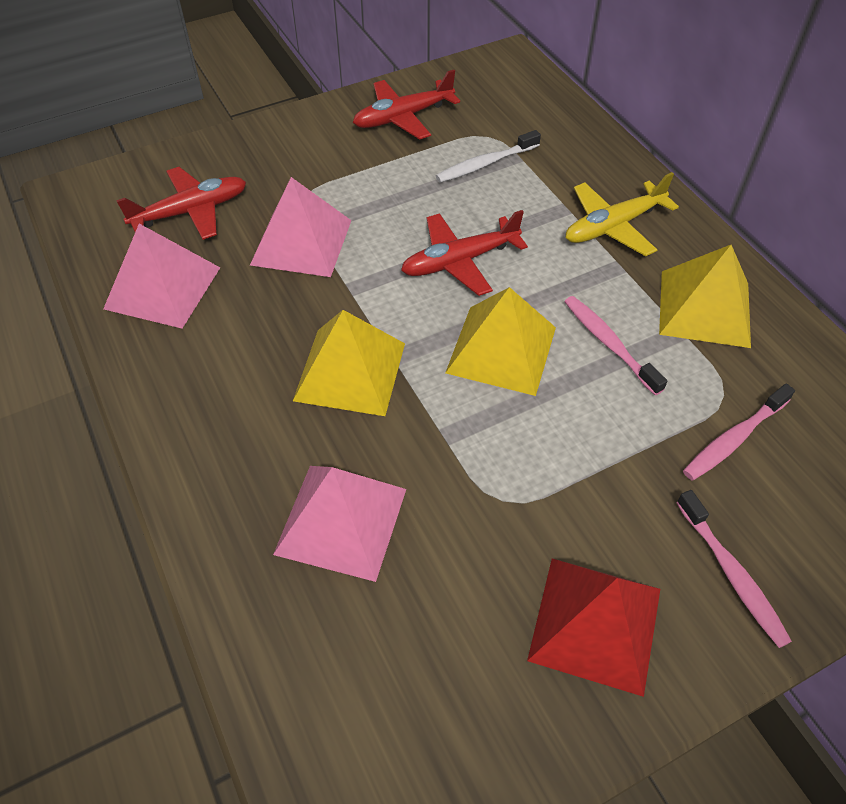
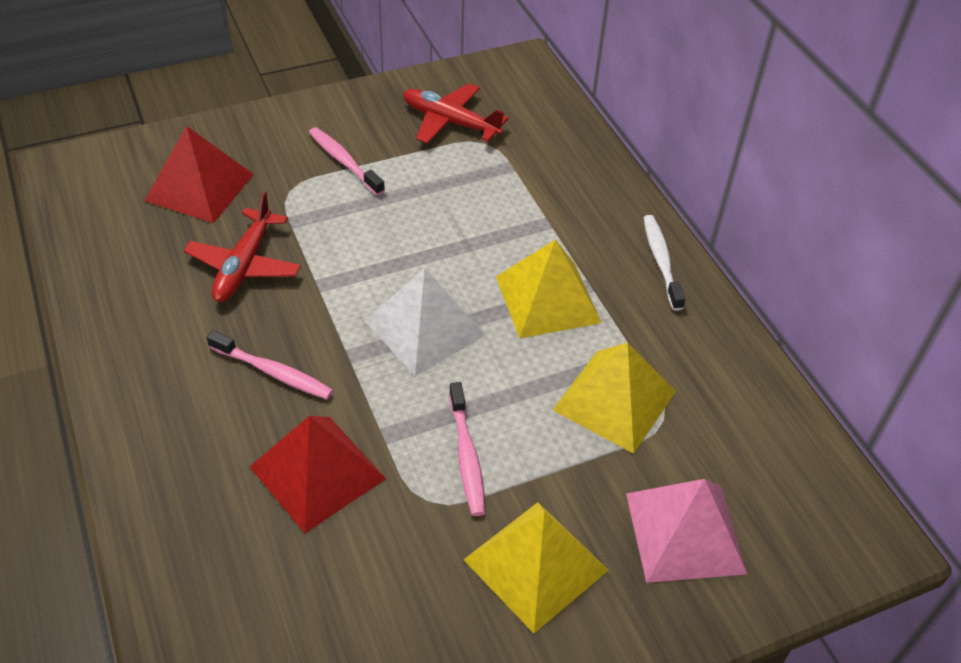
pink pyramid: 3 -> 1
red plane: 3 -> 2
red pyramid: 1 -> 2
white pyramid: 0 -> 1
yellow plane: 1 -> 0

